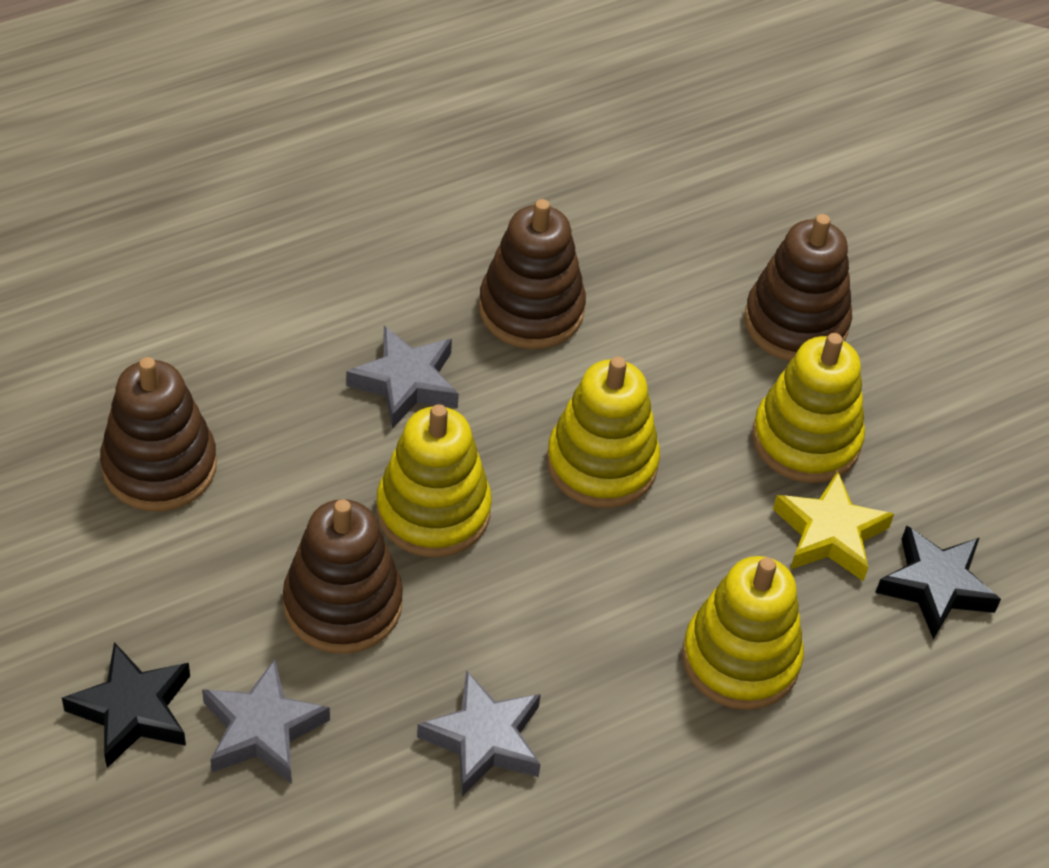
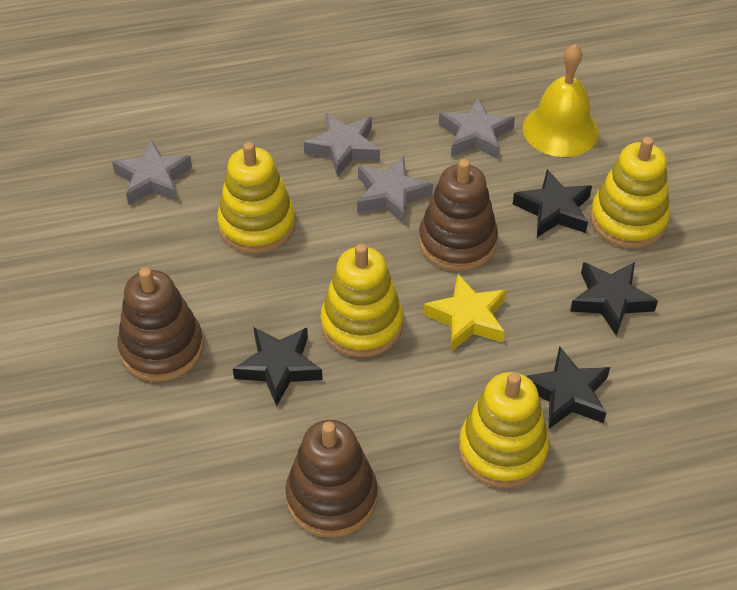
black star: 2 -> 4
brown stacking toy: 4 -> 3
grey star: 3 -> 4
yellow bell: 0 -> 1

